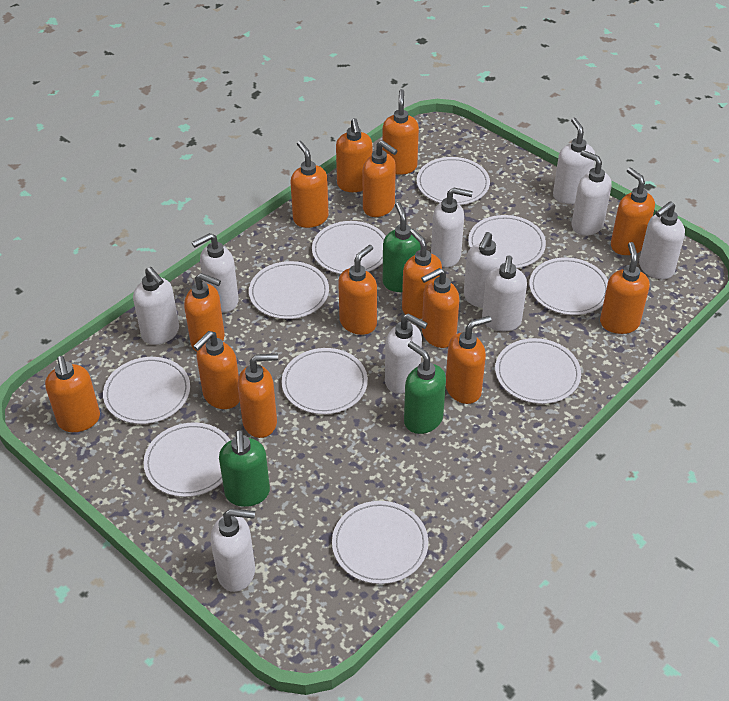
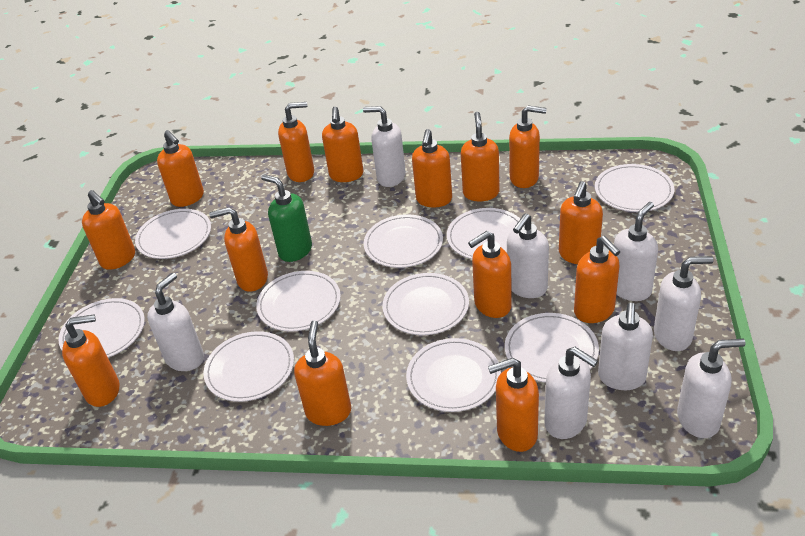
green soap dispenser: 3 -> 1
white soap dispenser: 10 -> 8

